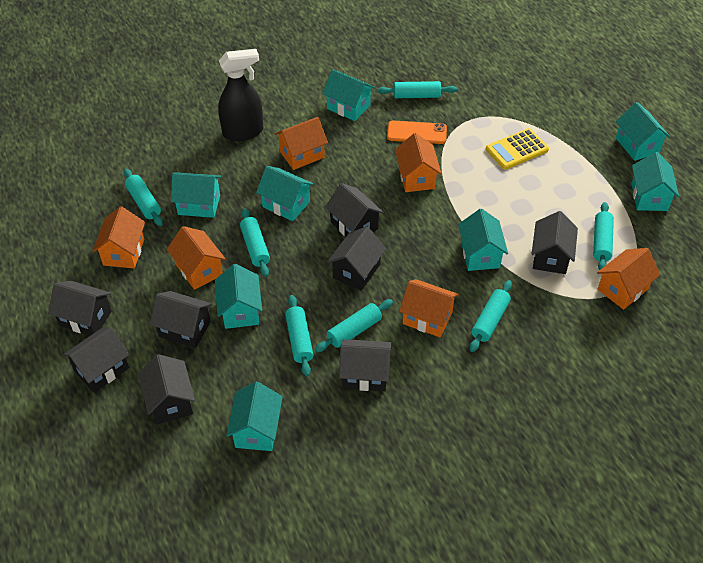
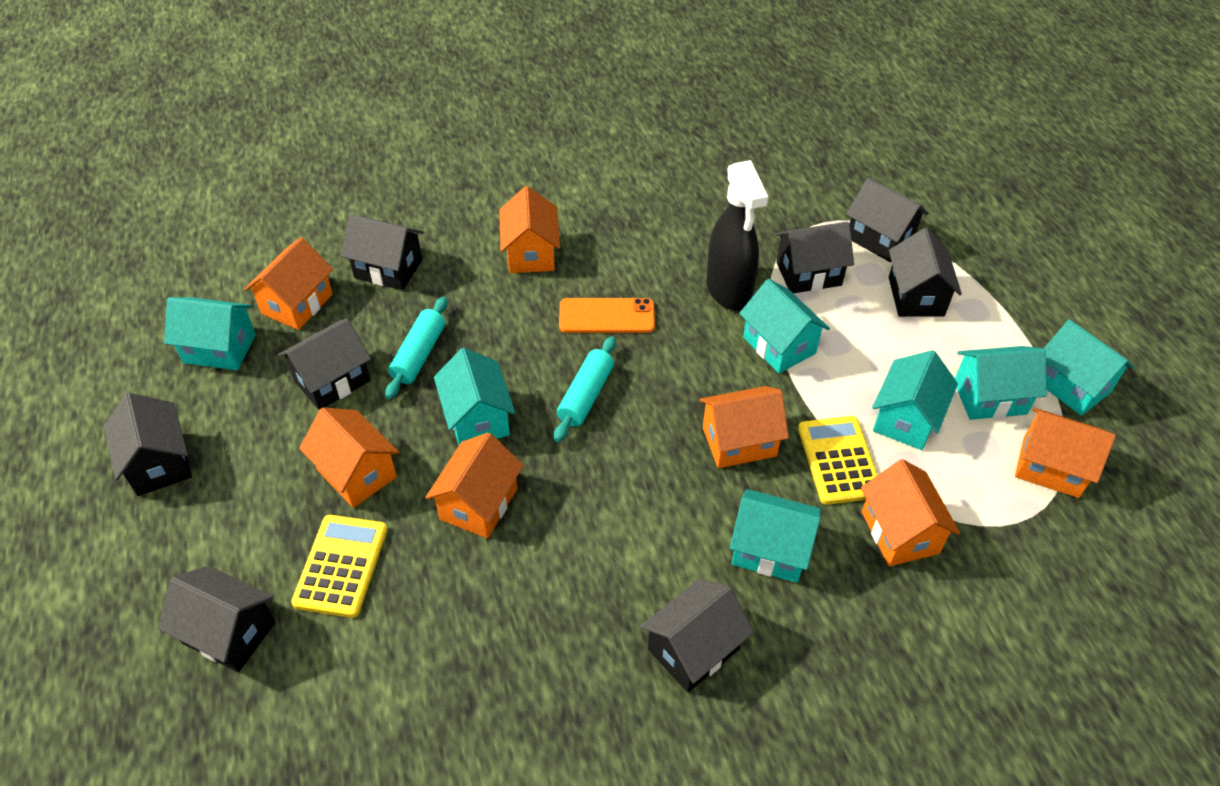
orange house: 6 -> 7
turquoise house: 8 -> 7
turquoise rolling pin: 7 -> 2
yellow calculator: 1 -> 2

